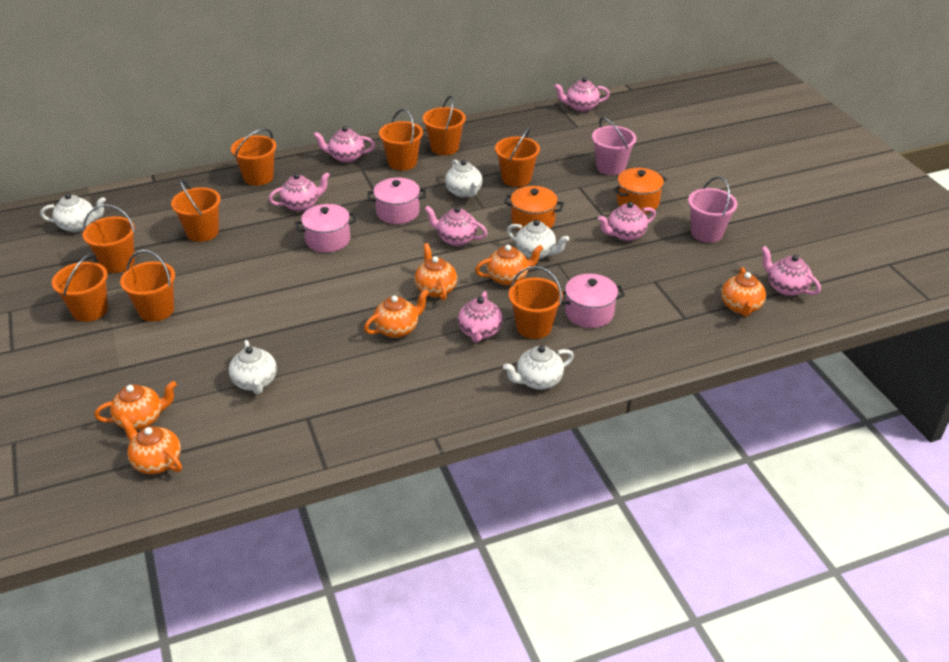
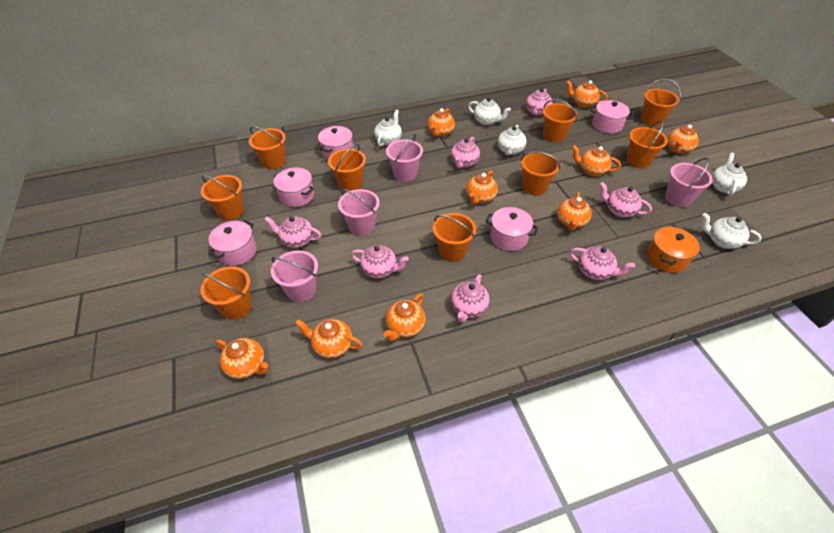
orange pot: 2 -> 1
orange teapot: 6 -> 9
pink bucket: 2 -> 4
pink pot: 3 -> 5

